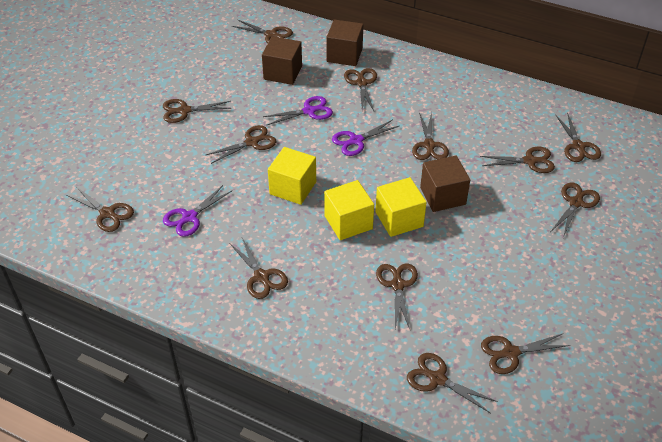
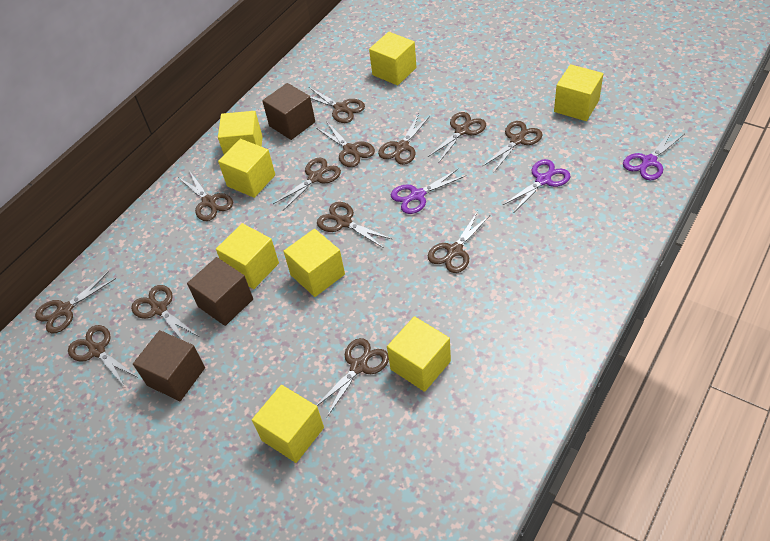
yellow cube: 3 -> 8

